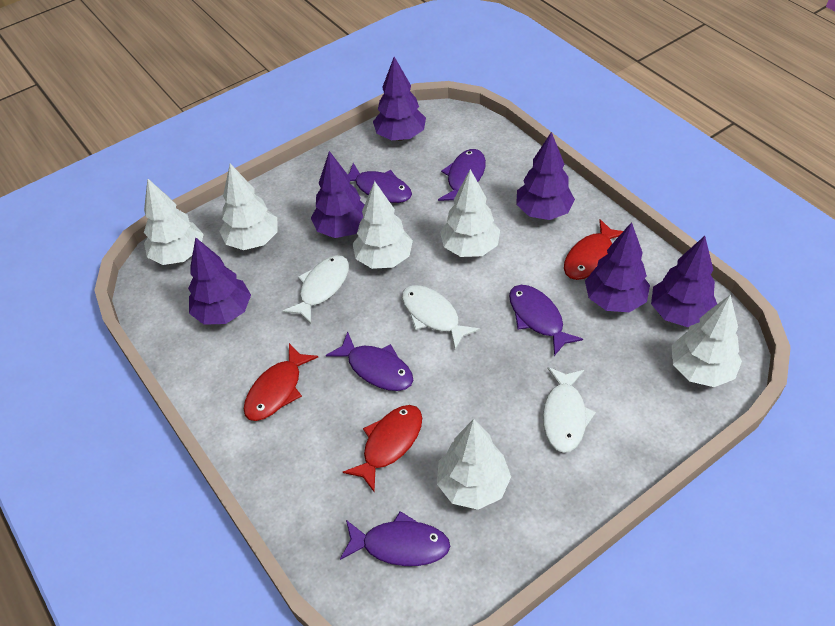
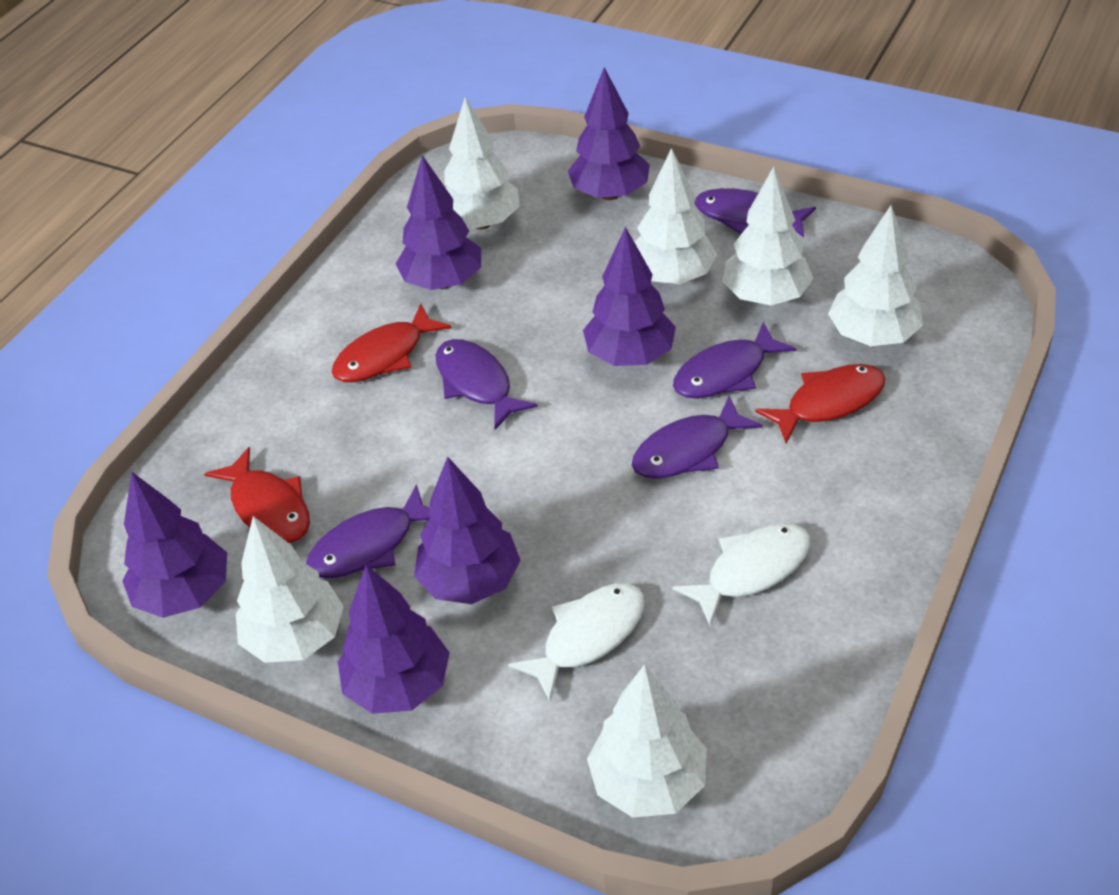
white fish: 3 -> 2

